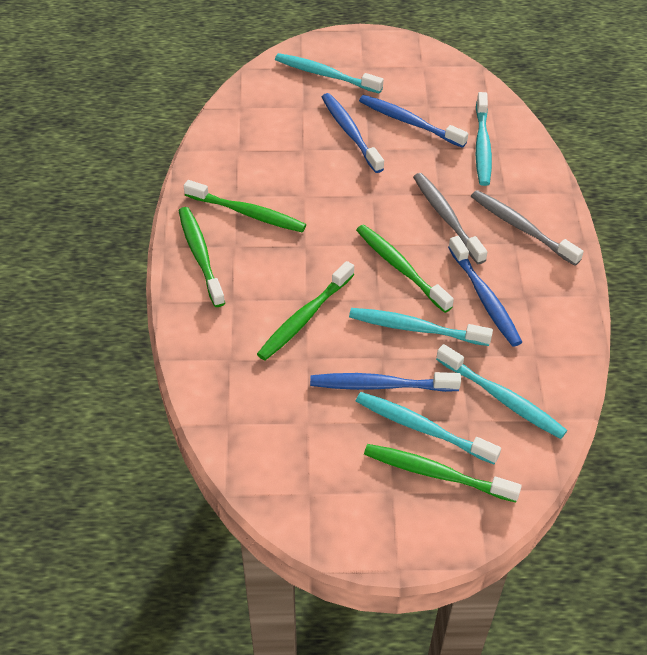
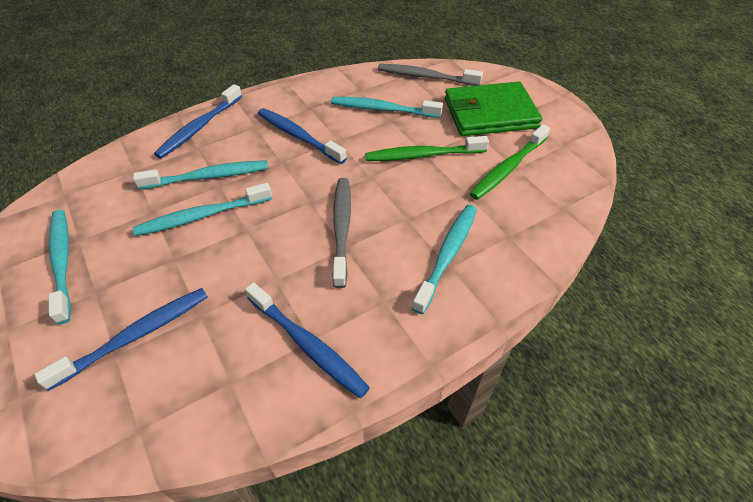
green toothbrush: 5 -> 2
green wallet: 0 -> 1

